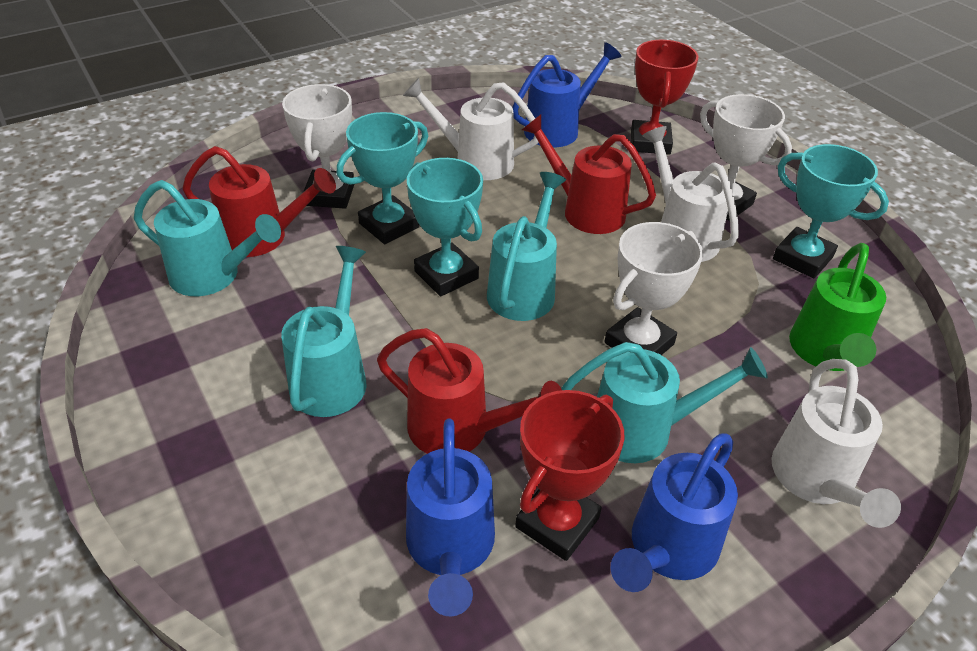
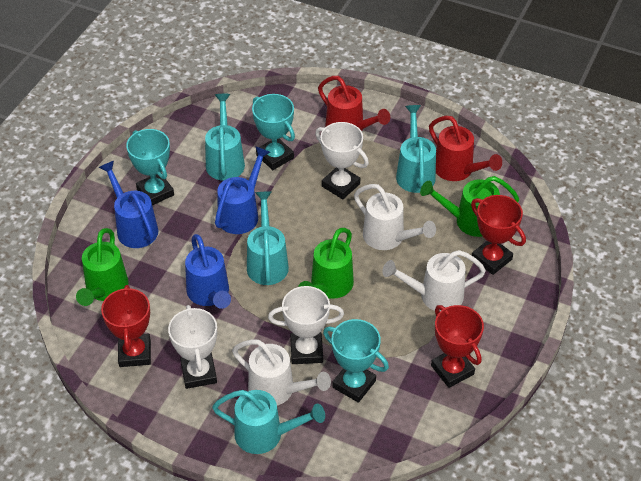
green watering can: 1 -> 3
red trophy: 2 -> 3
red watering can: 3 -> 2

